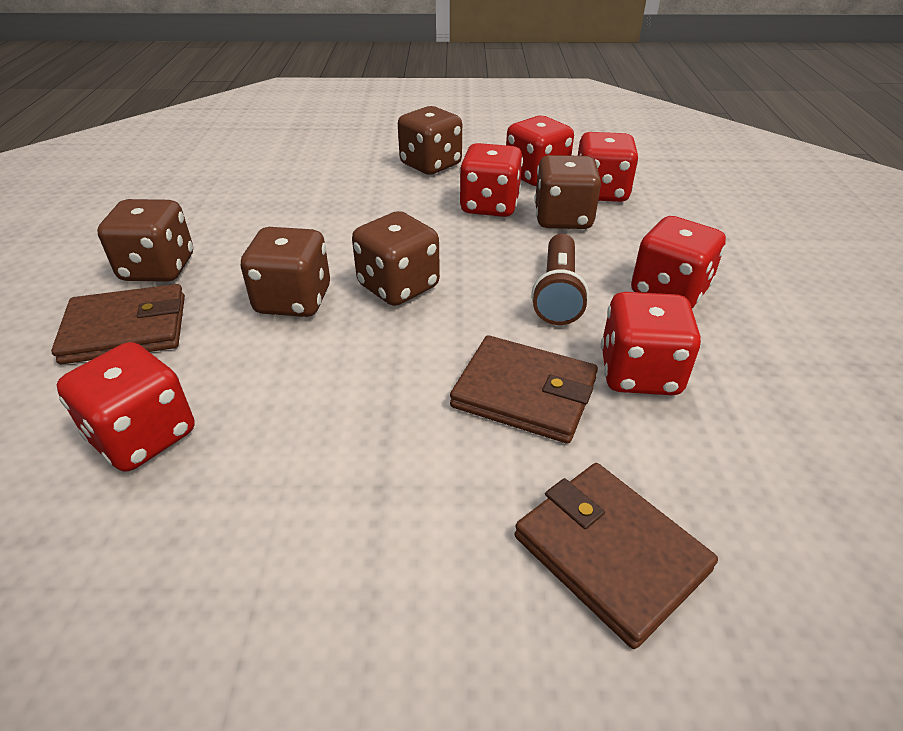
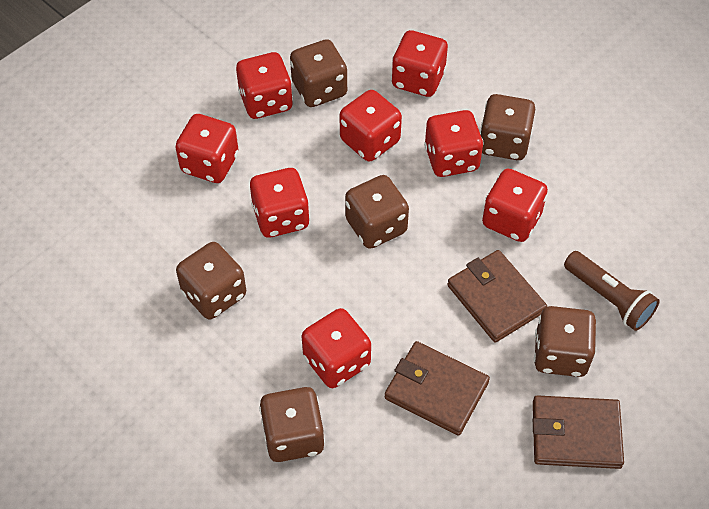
brown dice: 5 -> 6
red dice: 6 -> 8

